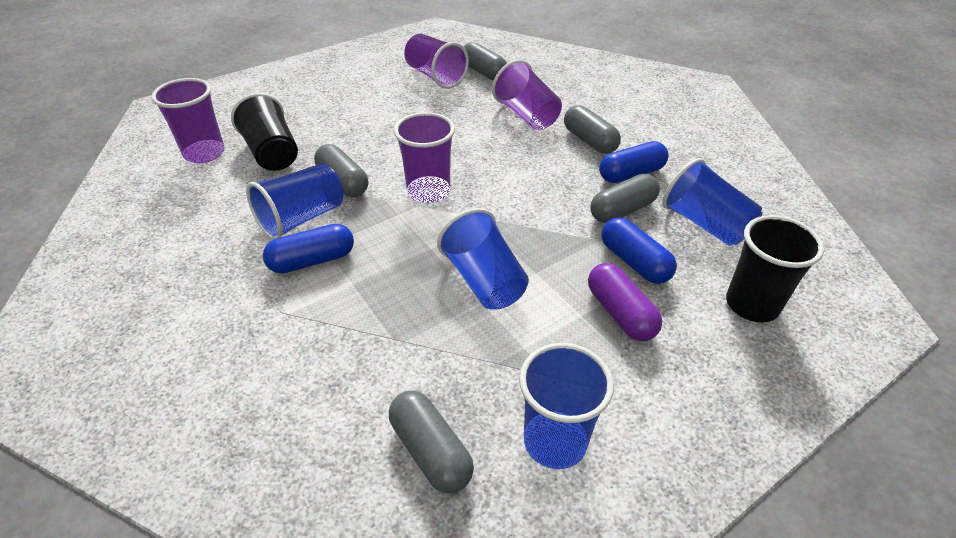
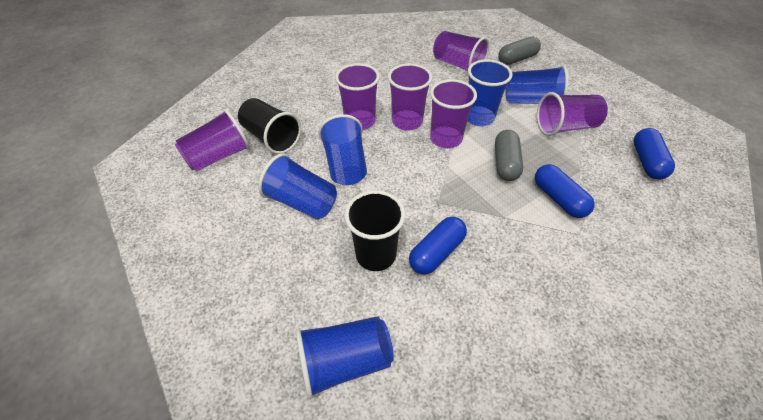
blue cup: 4 -> 5
grey capsule: 5 -> 2
purple capsule: 1 -> 0
purple cup: 4 -> 6

